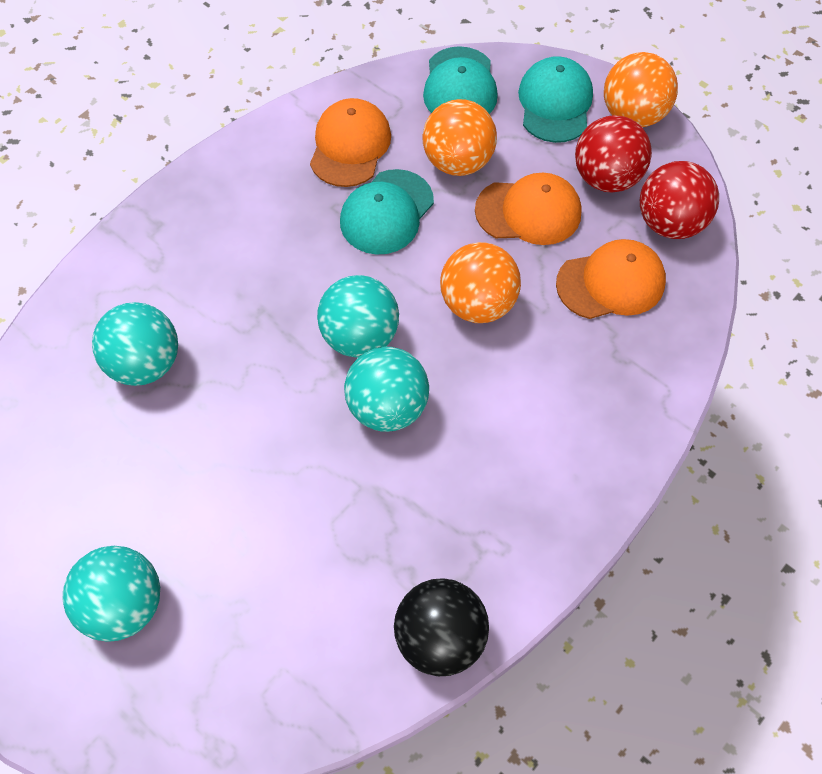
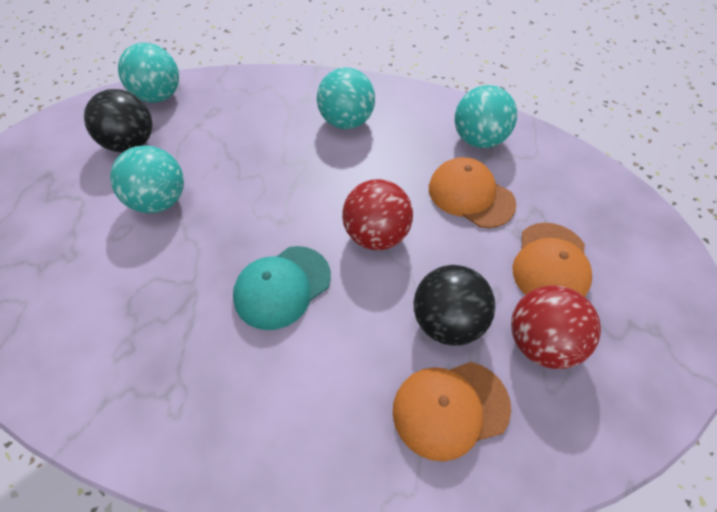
black ball: 1 -> 2
orange ball: 3 -> 0
turquoise cap: 3 -> 1

